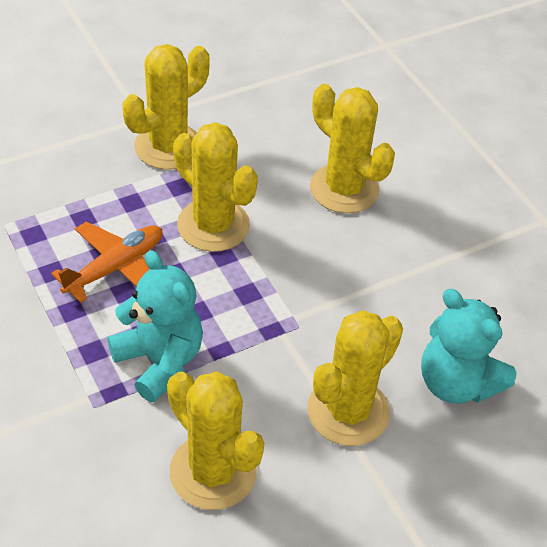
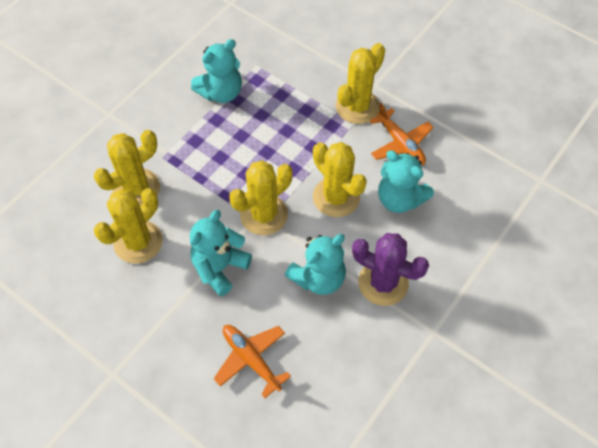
orange plane: 1 -> 2
purple cactus: 0 -> 1
turquoise teddy bear: 2 -> 4

